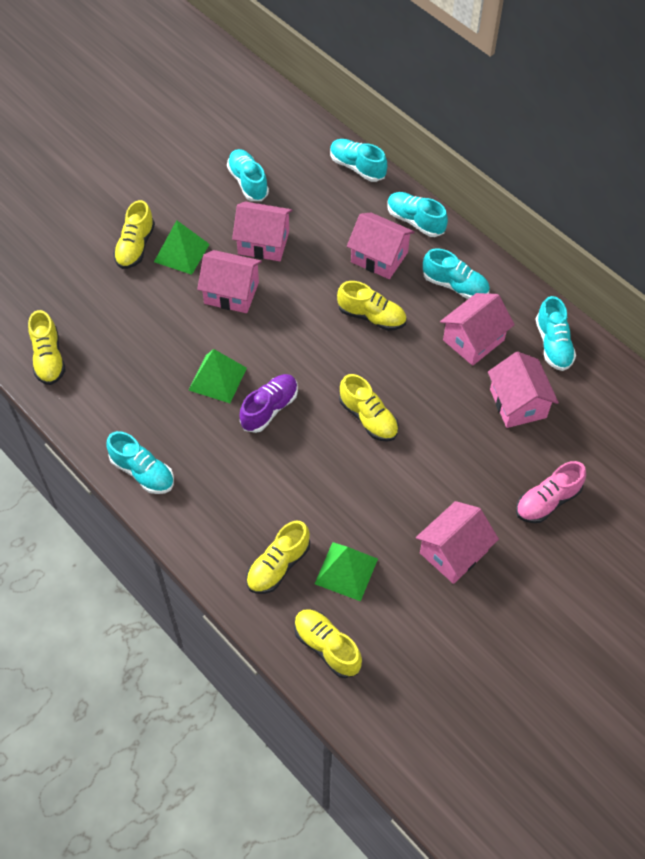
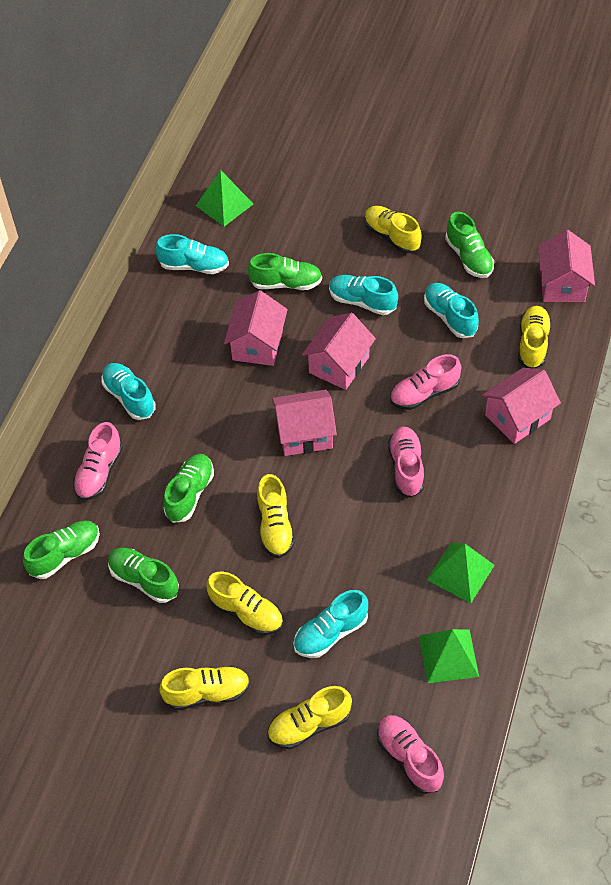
green shoe: 0 -> 5
pink house: 6 -> 5
pink shoe: 1 -> 4
purple shoe: 1 -> 0
turquoise shoe: 6 -> 5

